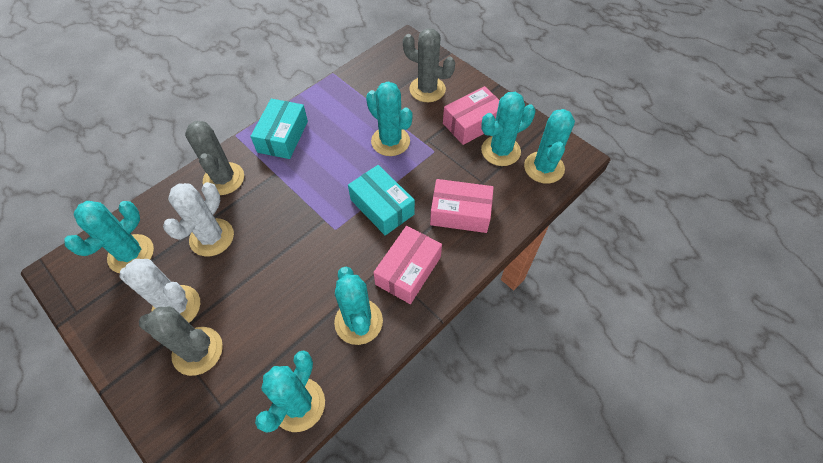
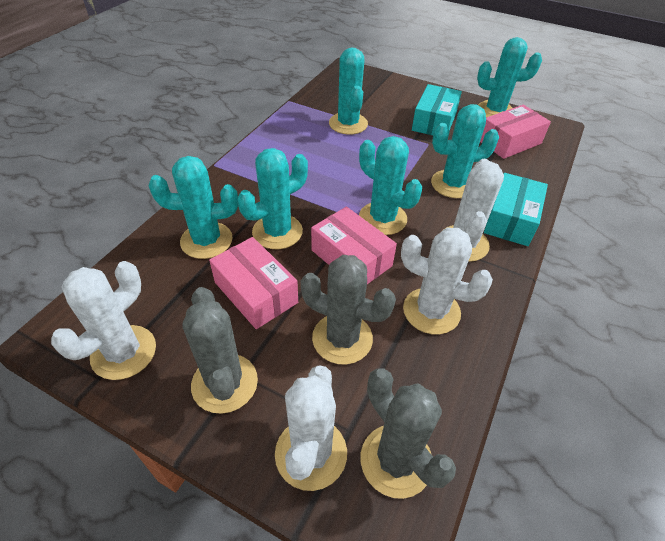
white cactus: 2 -> 4

